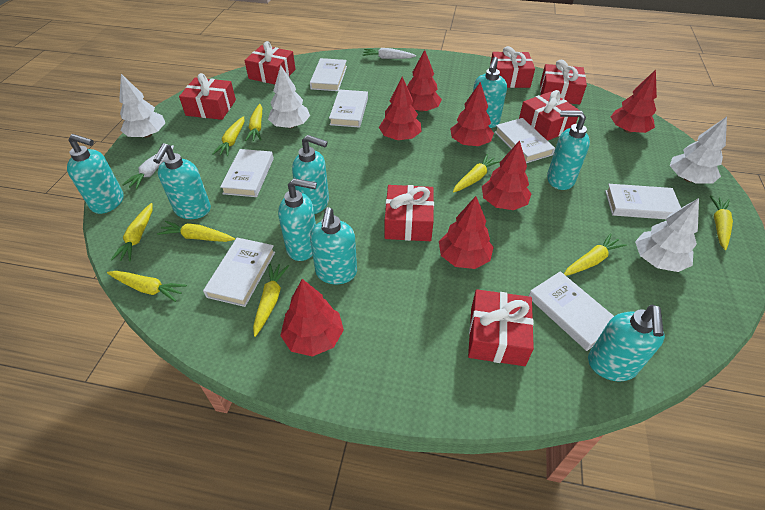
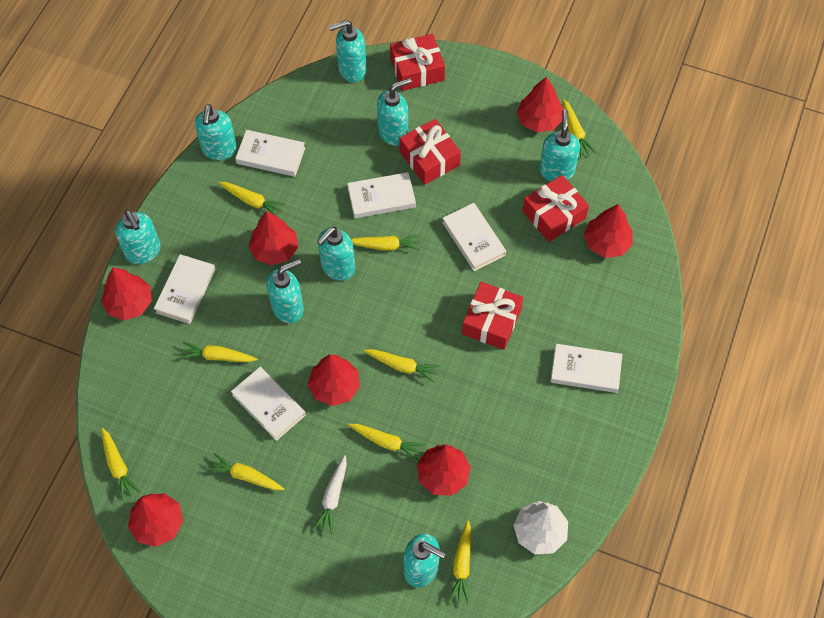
red gift: 7 -> 4
white book: 7 -> 6
white carrot: 2 -> 1
white tree: 4 -> 1

